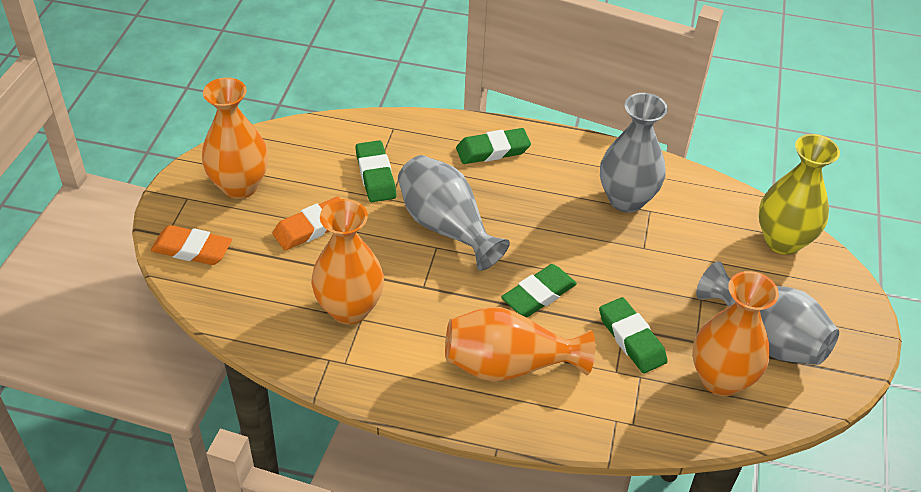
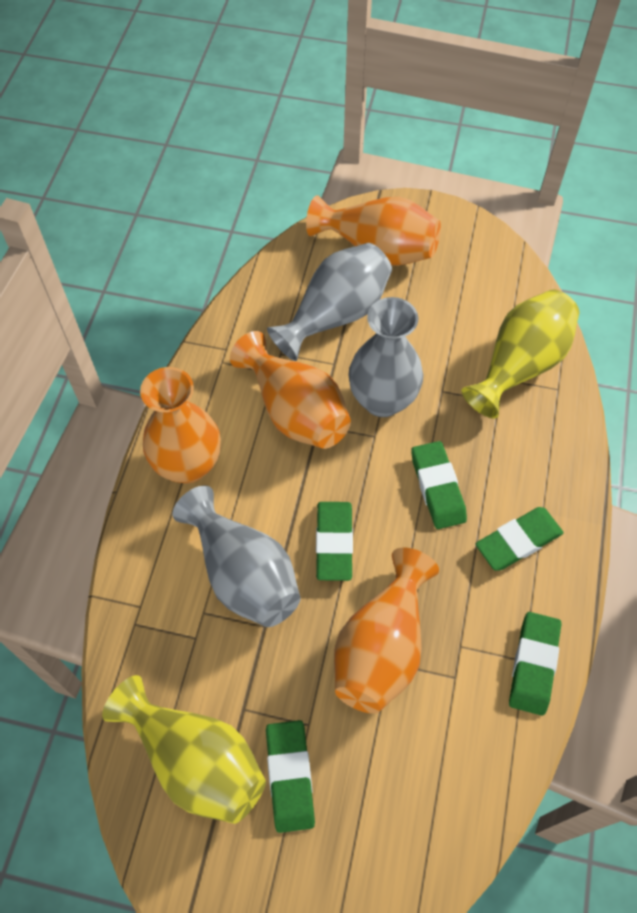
green eraser: 4 -> 5
orange eraser: 2 -> 0
yellow vase: 1 -> 2

